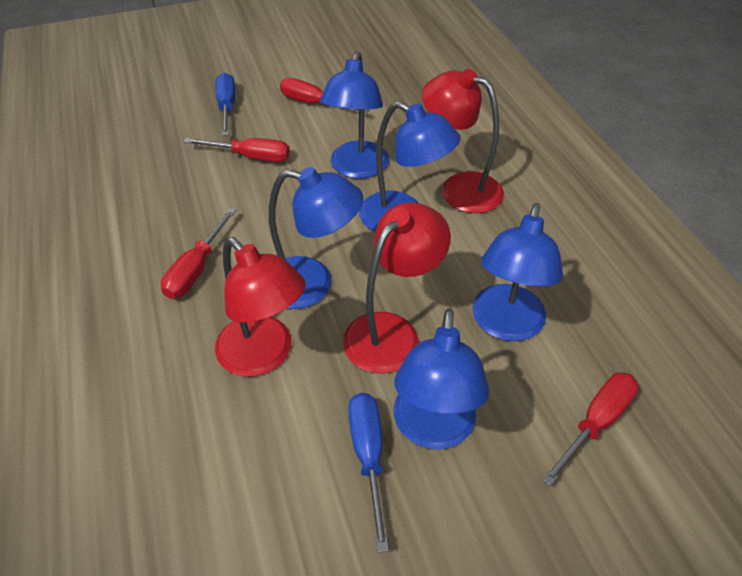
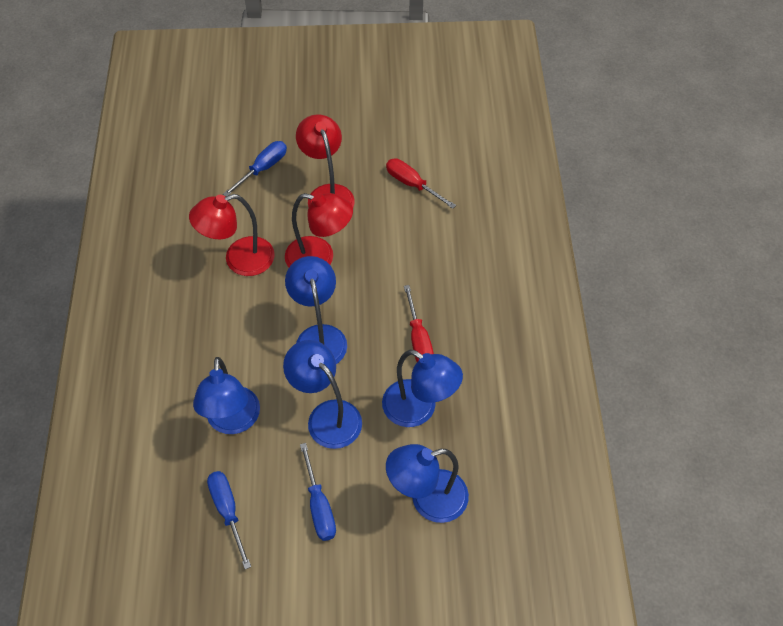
blue screwdriver: 2 -> 3
red screwdriver: 4 -> 2

